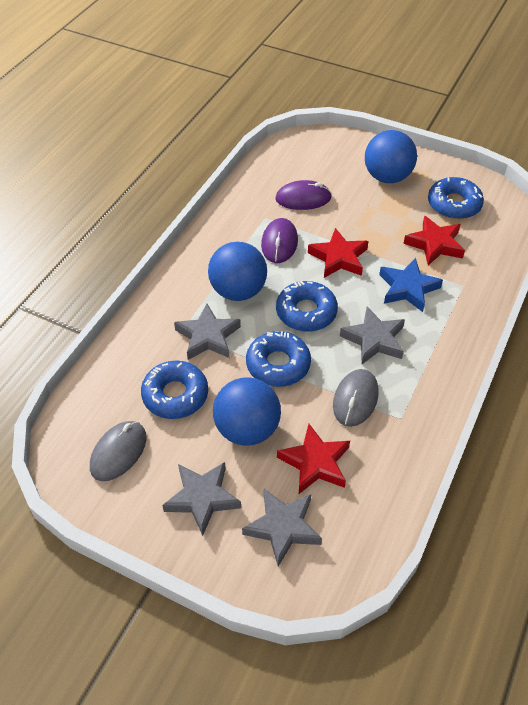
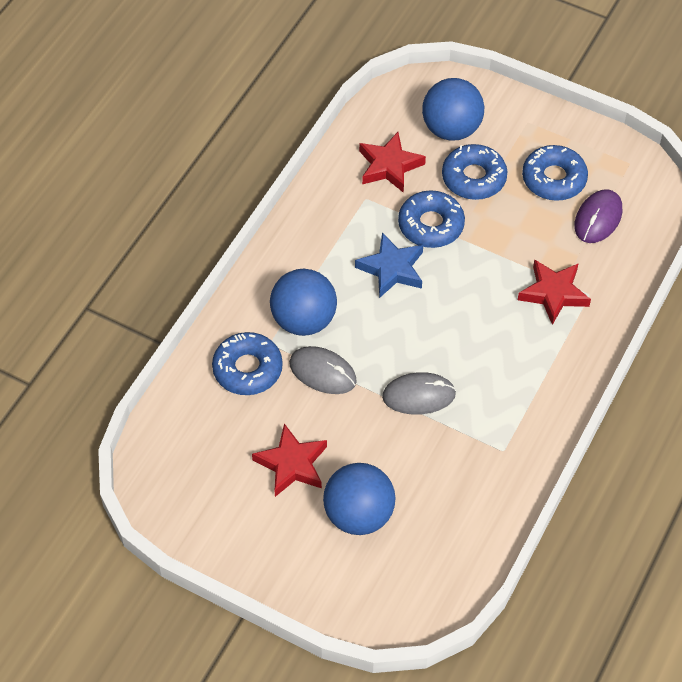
grey star: 4 -> 0
purple mouse: 2 -> 1

